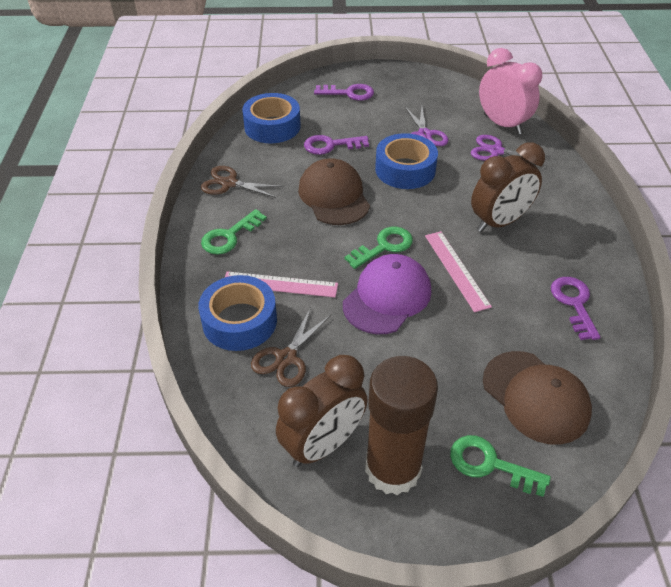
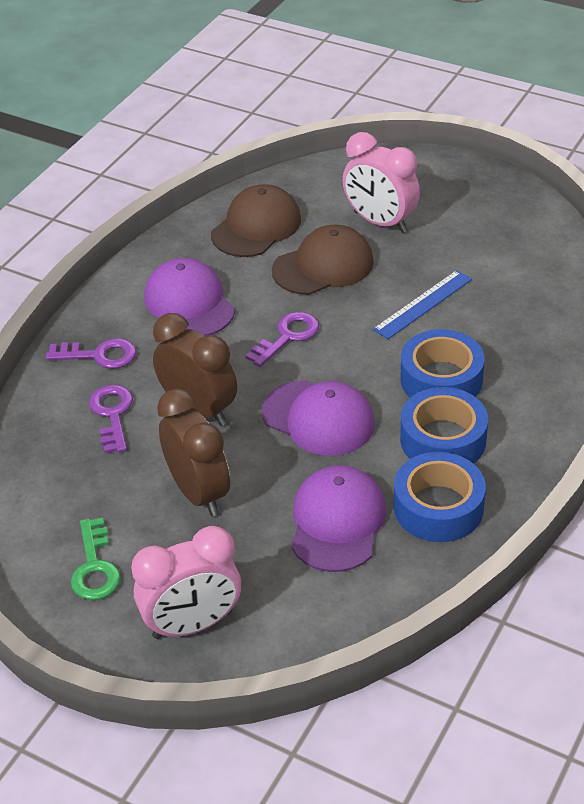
blue ruler: 0 -> 1
brown glue stick: 1 -> 0
brown scissors: 2 -> 0
green key: 3 -> 1
pink clock: 1 -> 2
pink ruler: 2 -> 0
purple cap: 1 -> 3
purple scissors: 2 -> 0

